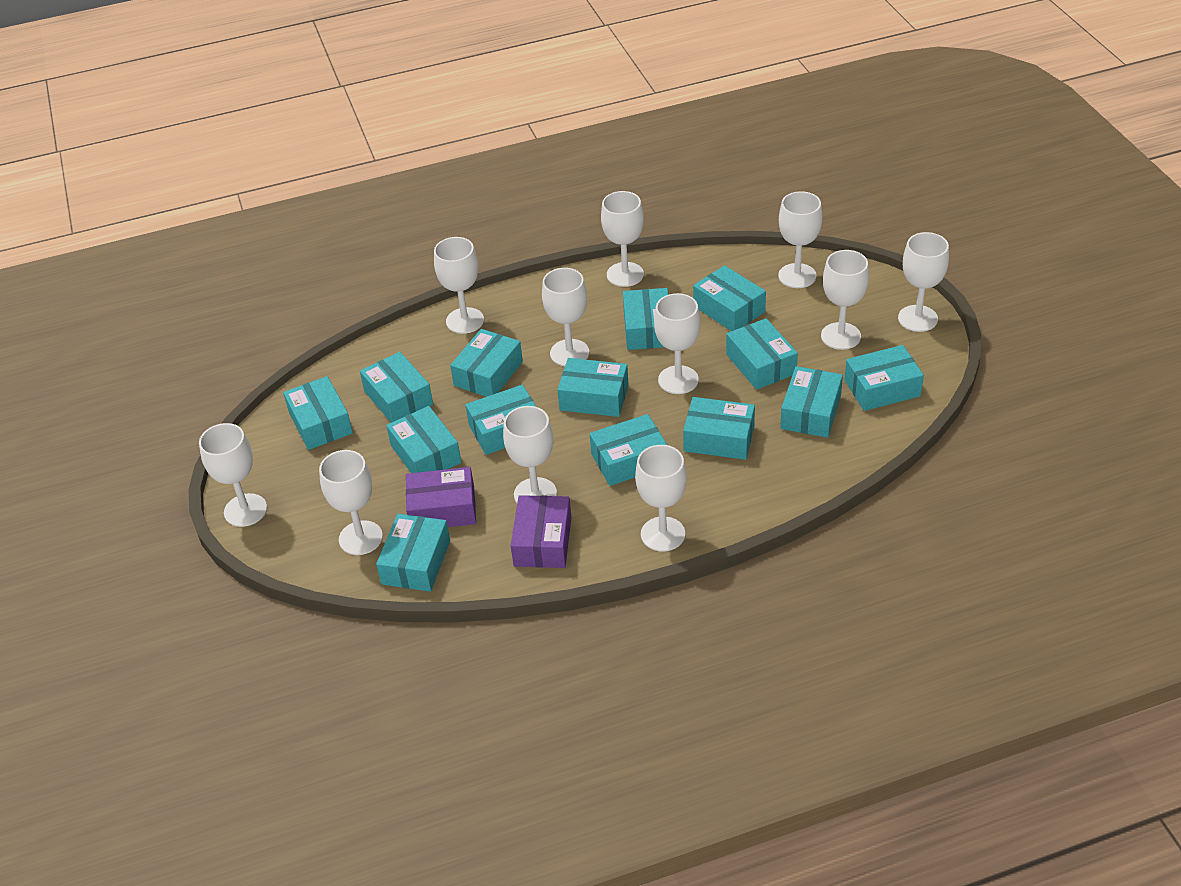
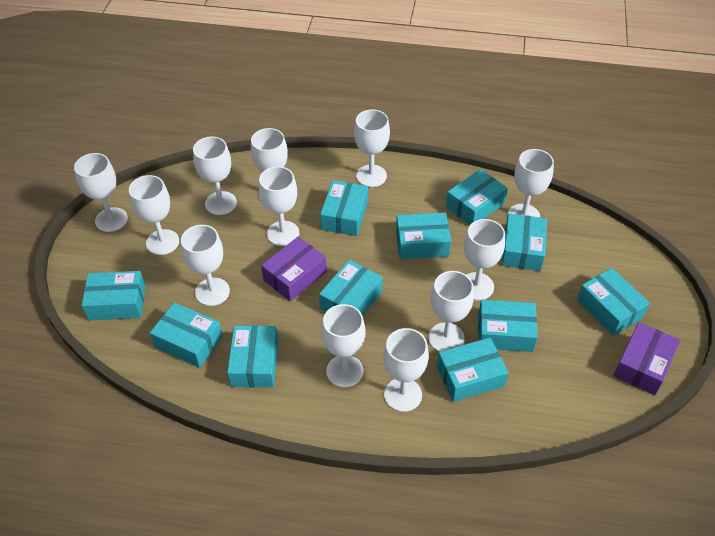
turquoise box: 14 -> 11
white goblet: 11 -> 12

